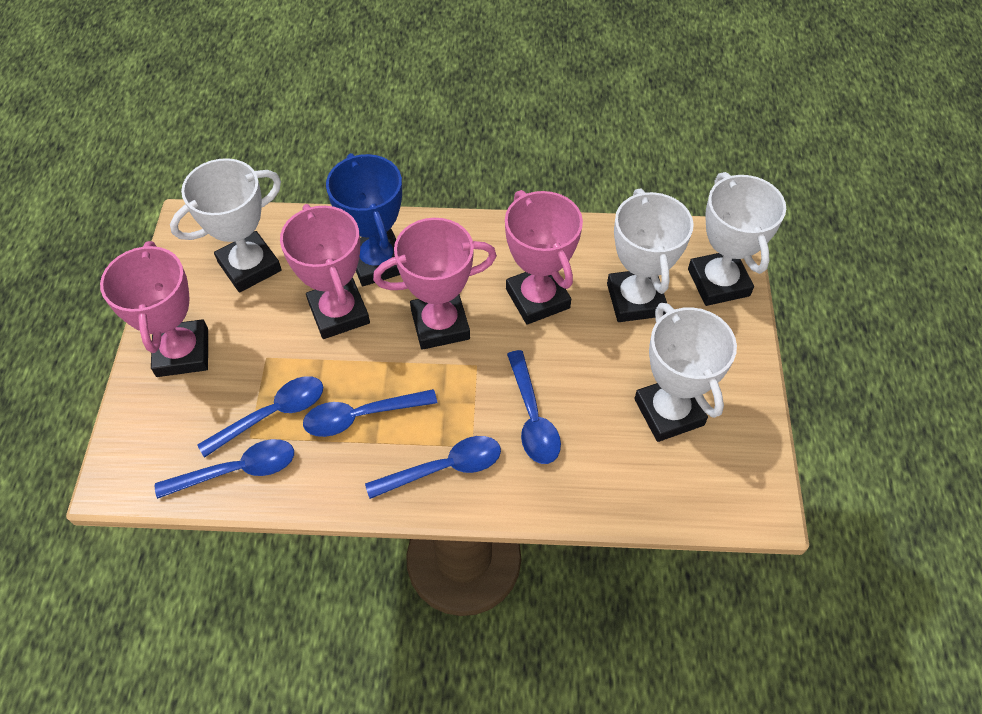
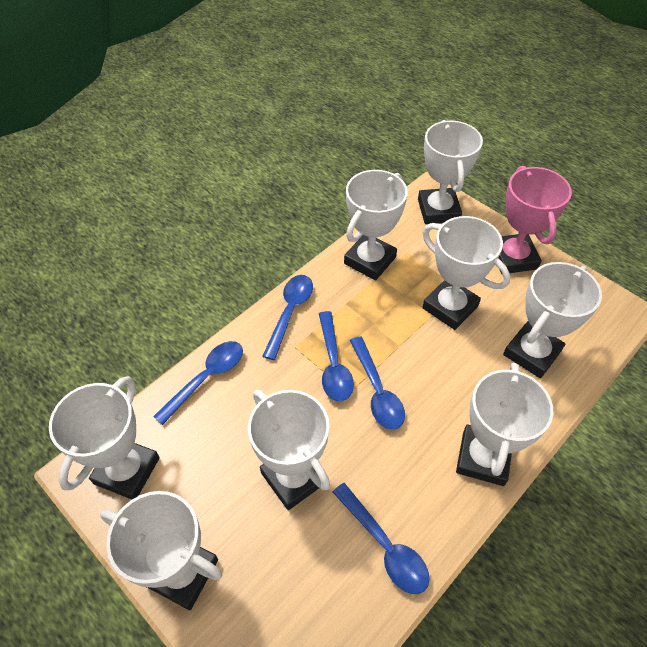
blue trophy: 1 -> 0
pink trophy: 4 -> 1
white trophy: 4 -> 8

